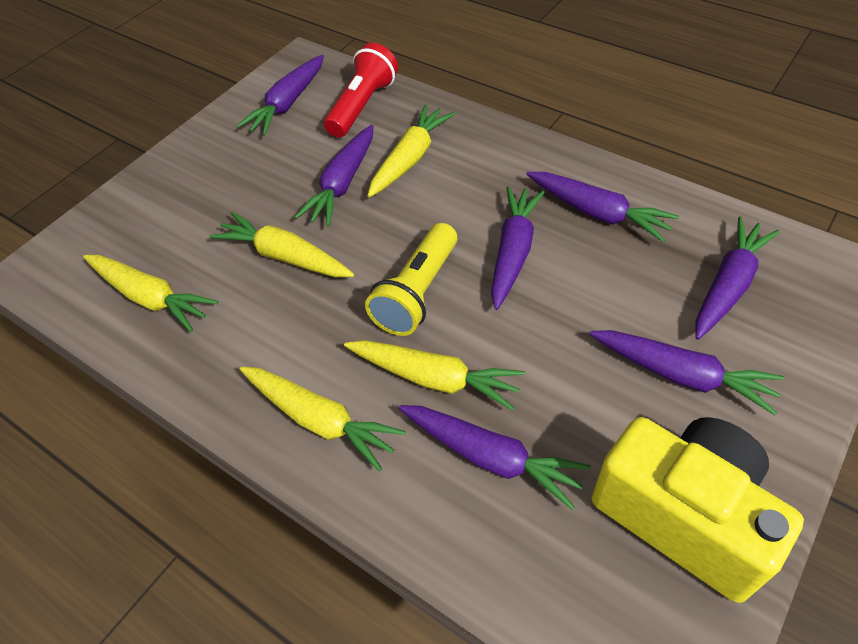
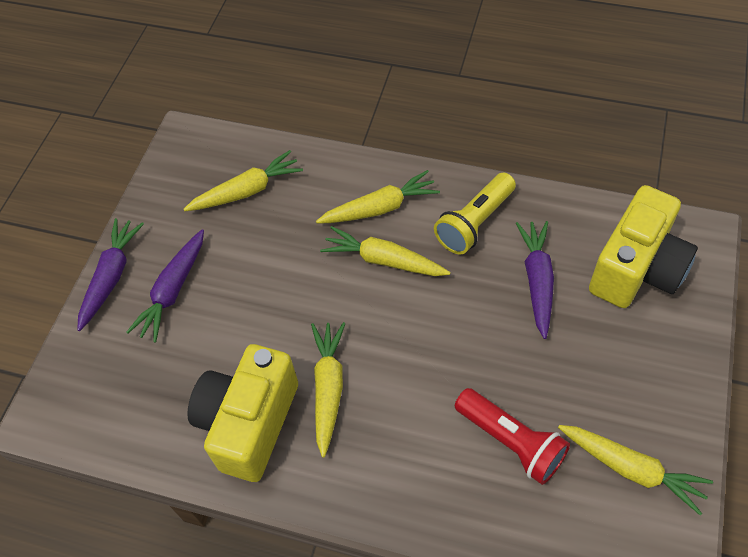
purple carrot: 7 -> 3
yellow camera: 1 -> 2

